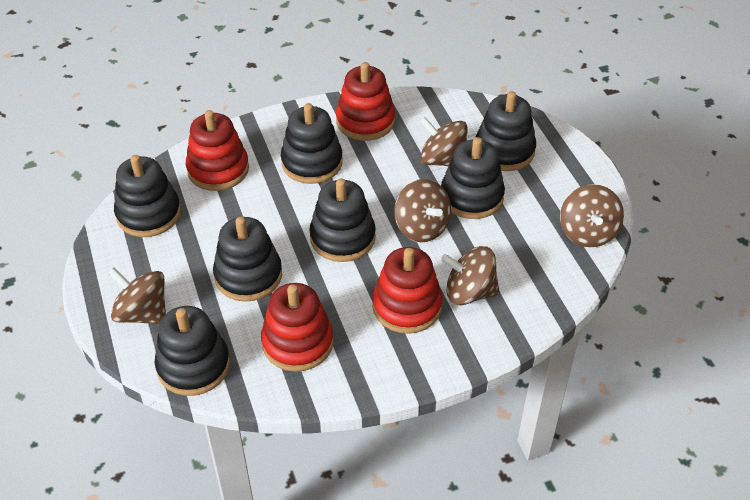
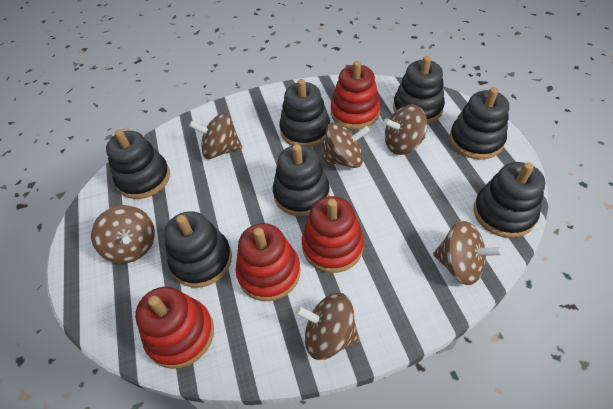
brown spinning top: 5 -> 6

